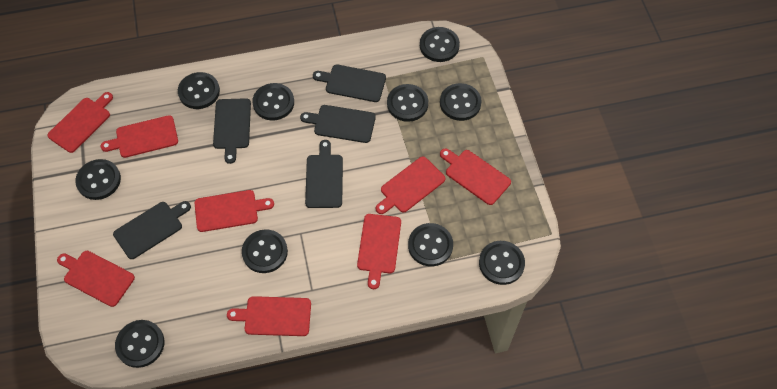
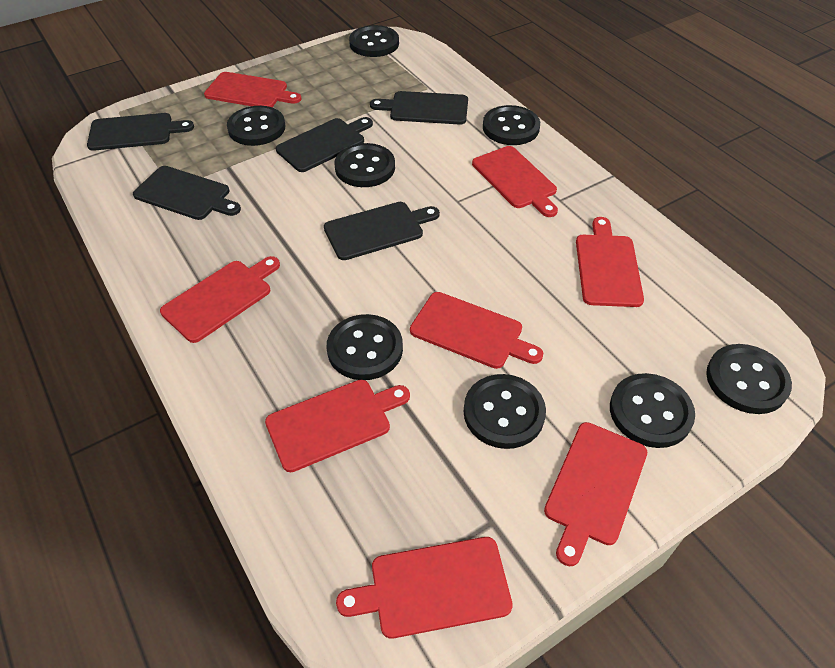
black button: 10 -> 8

